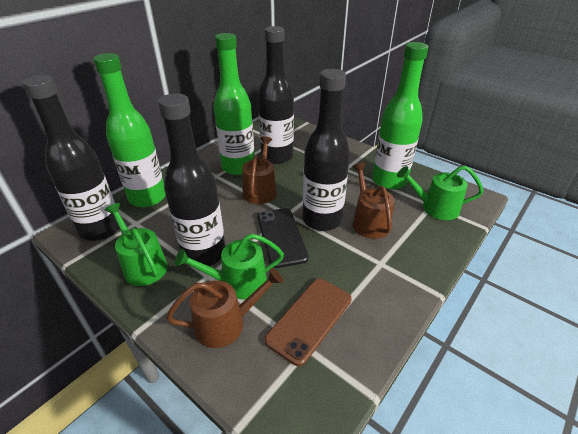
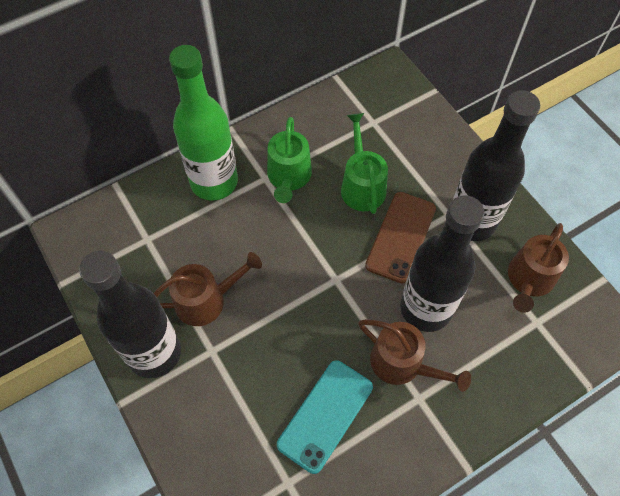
black bottle: 4 -> 3
black phone: 1 -> 0
green bottle: 3 -> 1
green watering can: 3 -> 2
turquoise phone: 0 -> 1

